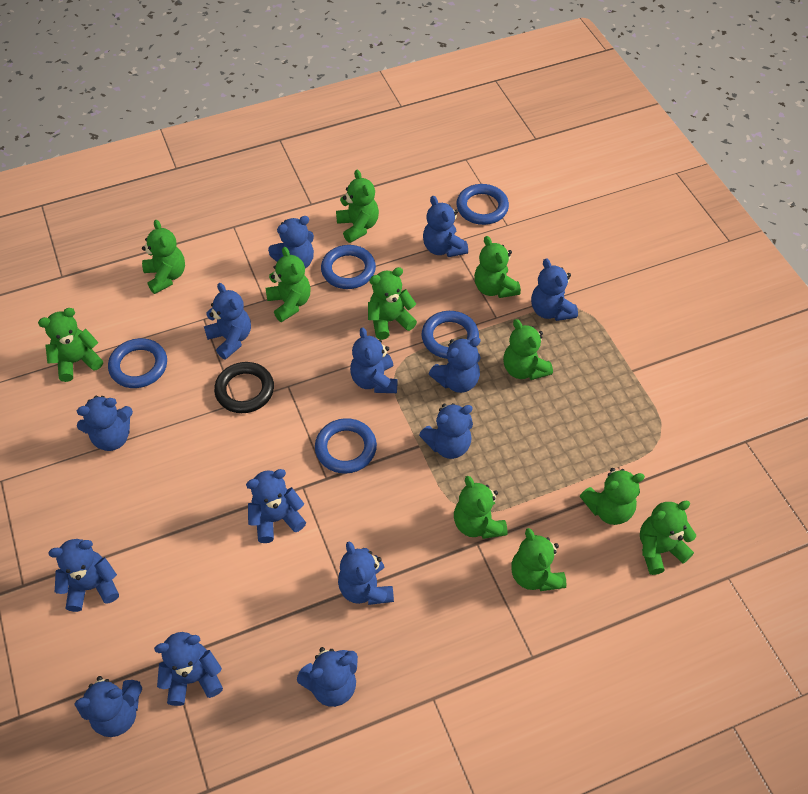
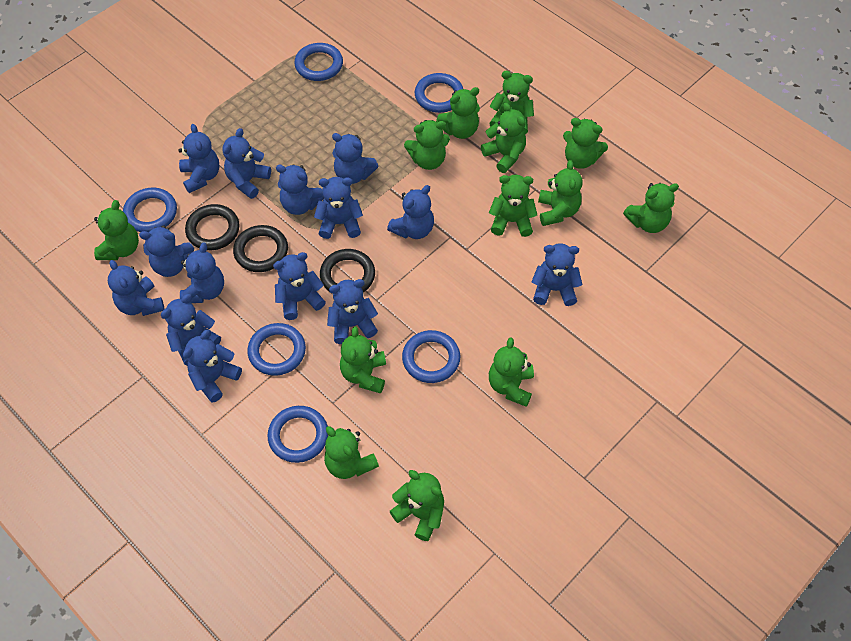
black ring: 1 -> 3
blue ring: 5 -> 6
green teddy bear: 11 -> 13

